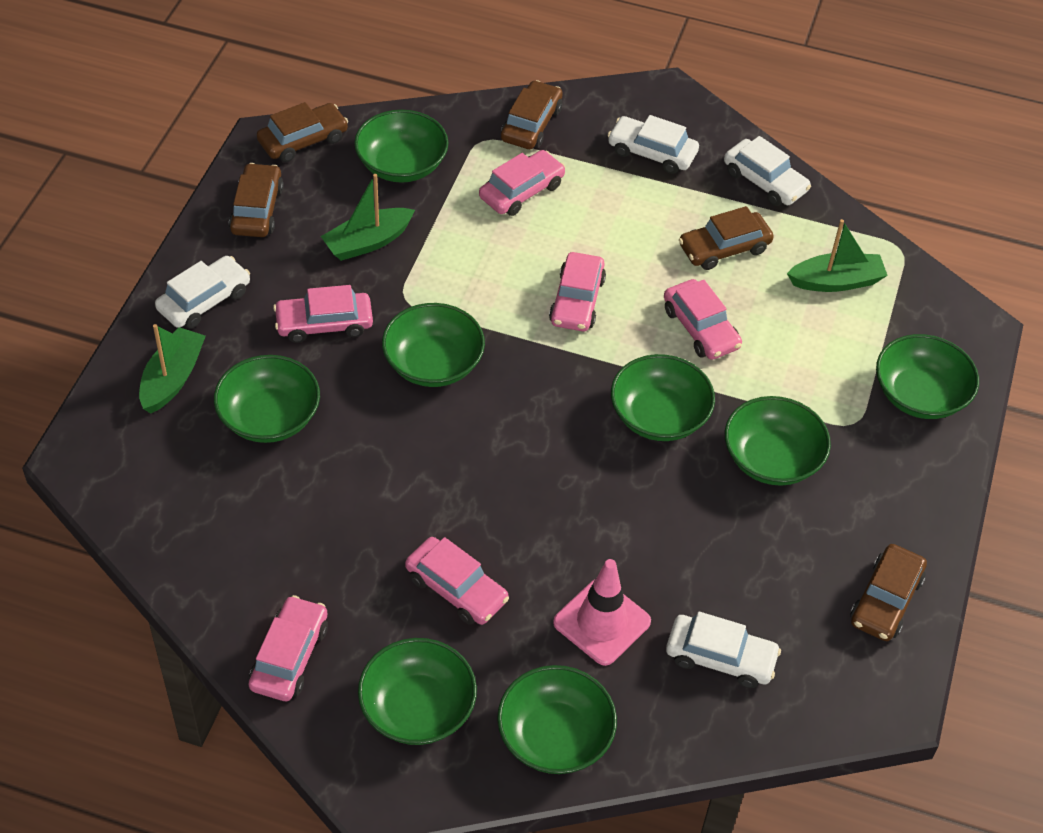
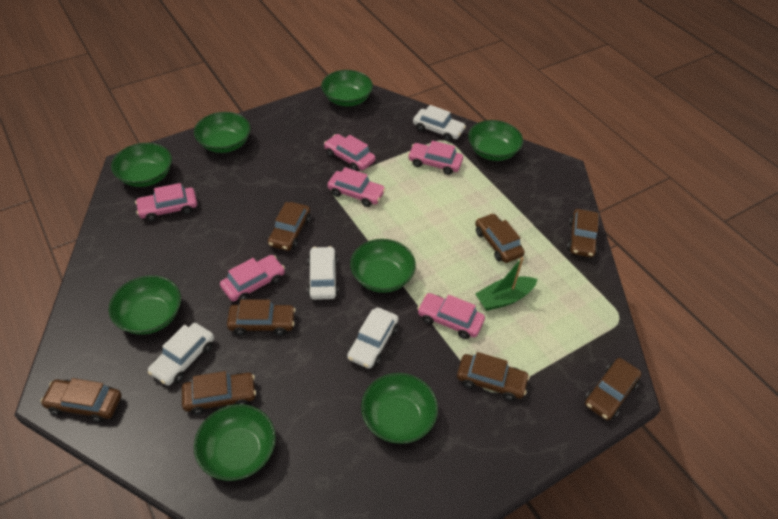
brown car: 5 -> 8
green boat: 3 -> 1
pink traffic cone: 1 -> 0

